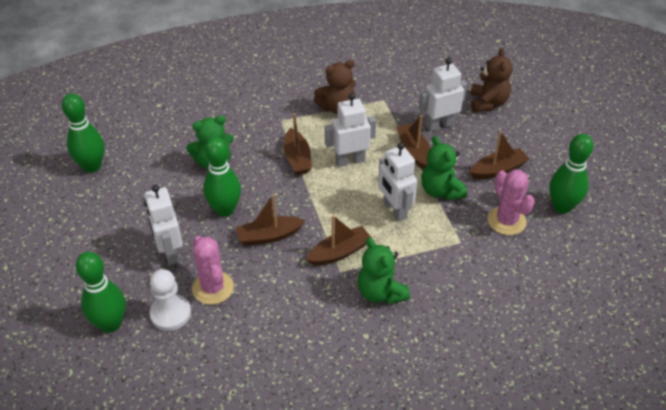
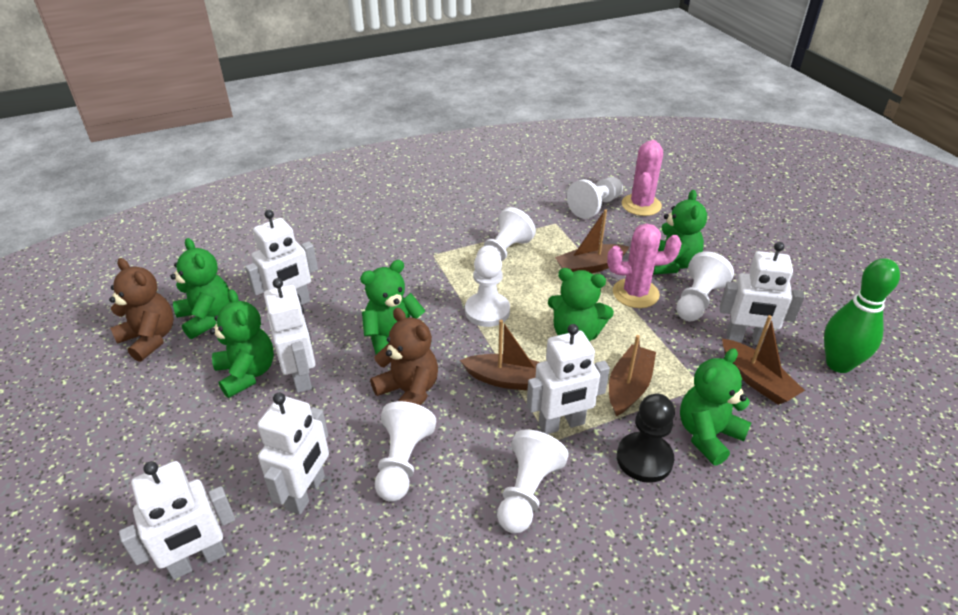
black pawn: 0 -> 1
brown boat: 5 -> 4
green bowling pin: 4 -> 1
green teddy bear: 3 -> 6
white pawn: 1 -> 6
white robot: 4 -> 6

